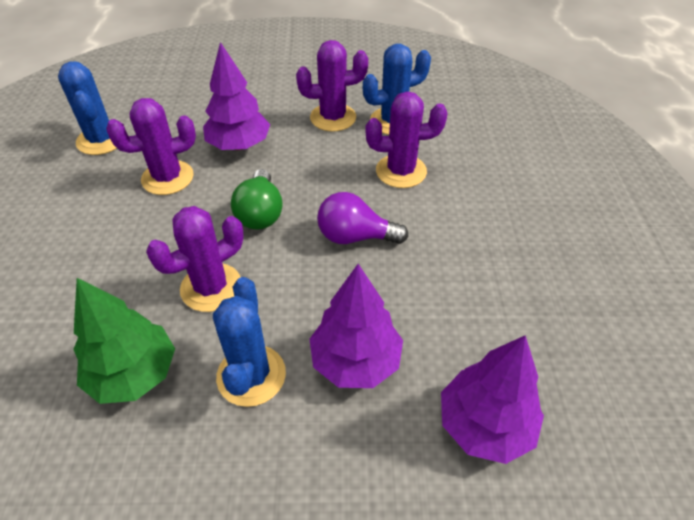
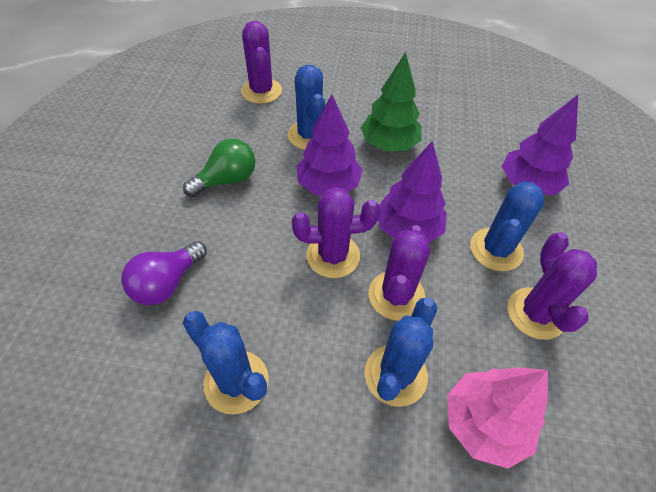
blue cactus: 3 -> 4
pink tree: 0 -> 1

